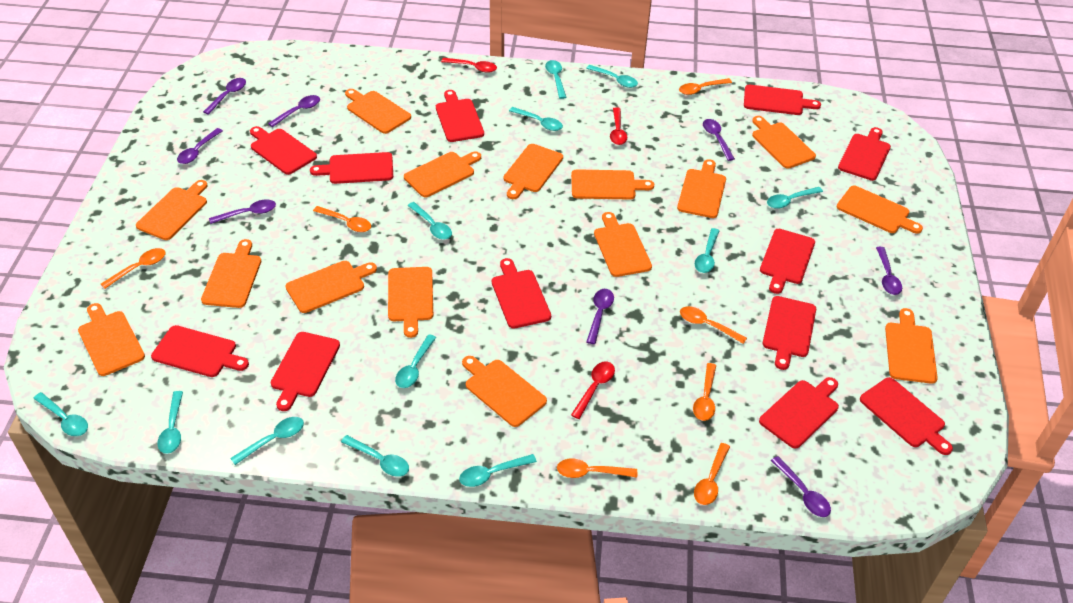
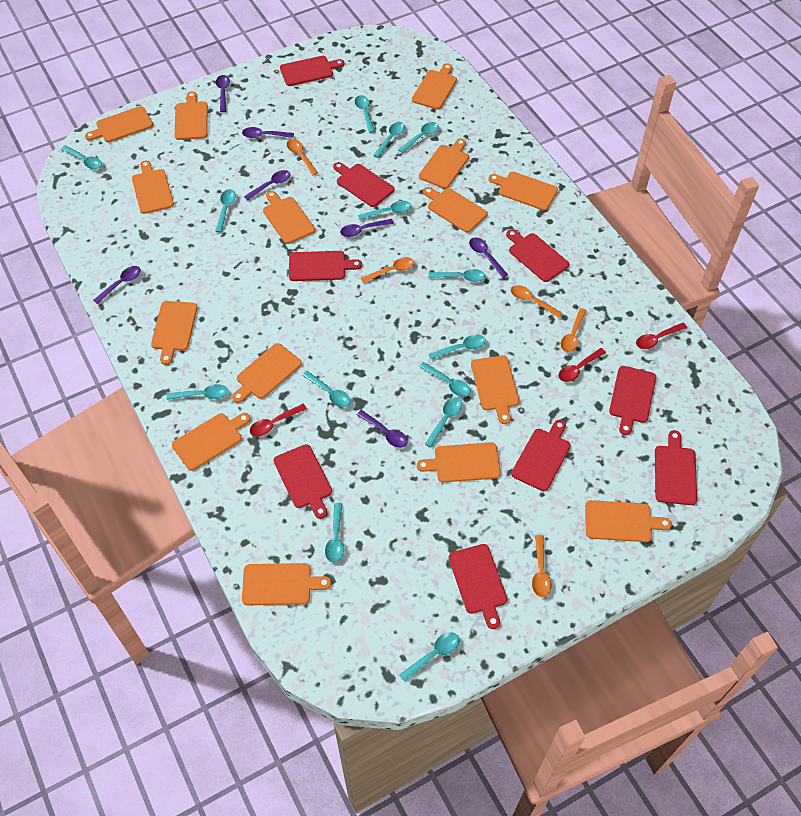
orange spoon: 7 -> 5
purple spoon: 8 -> 7
red cutting board: 12 -> 9
turquoise spoon: 12 -> 14

